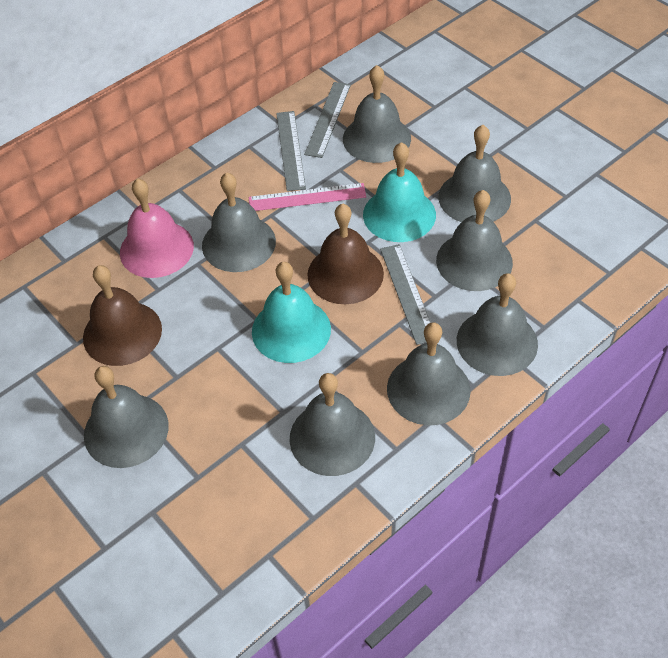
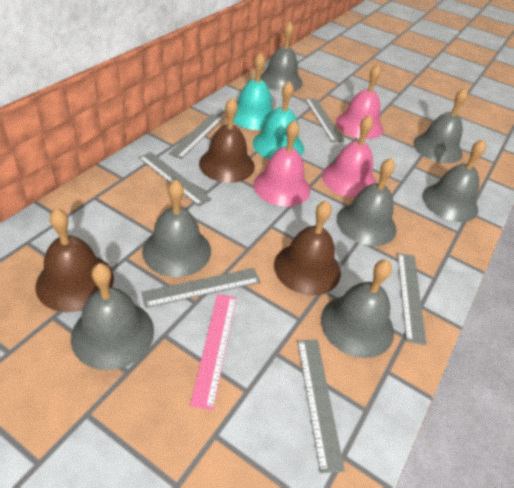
brown bell: 2 -> 3
grey bell: 8 -> 7
grey ruler: 3 -> 6
pink bell: 1 -> 3

